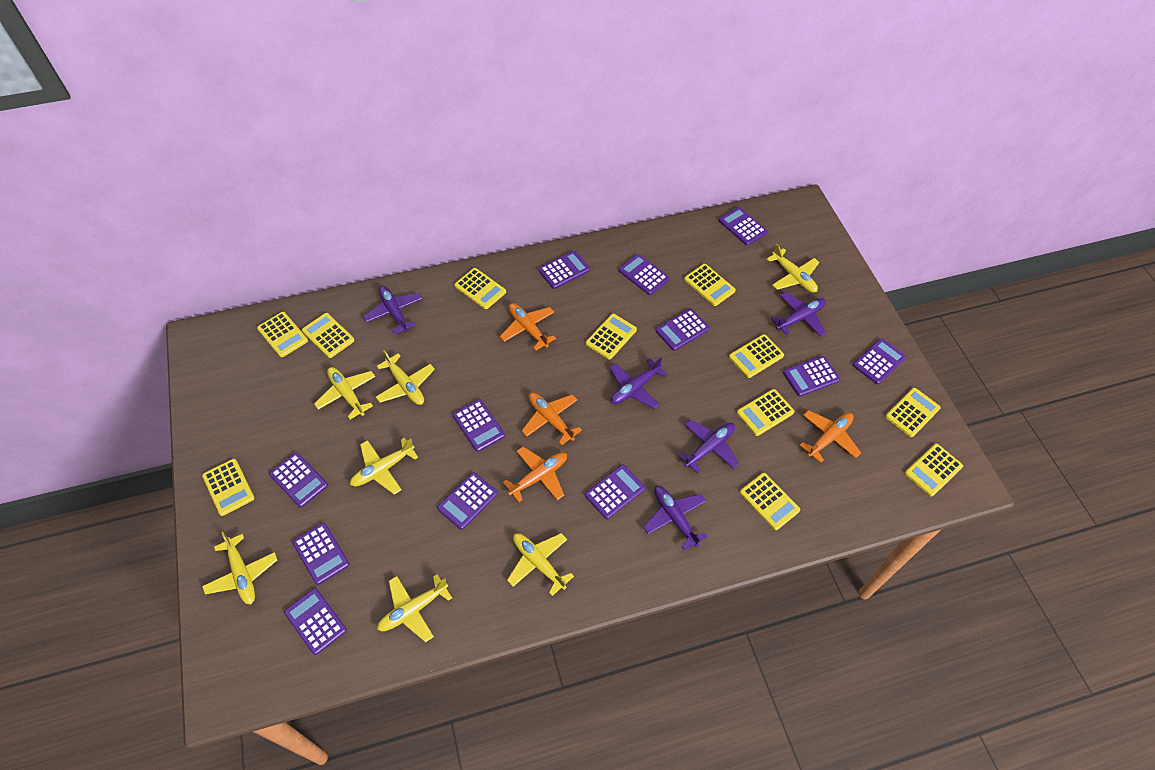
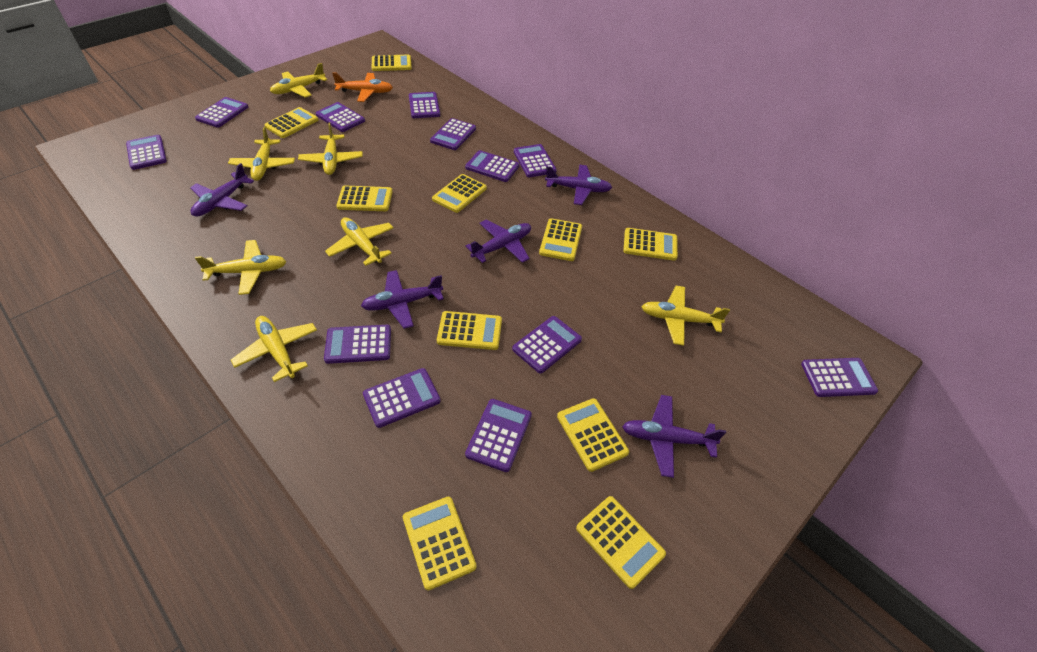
orange plane: 4 -> 1
yellow calculator: 11 -> 10

